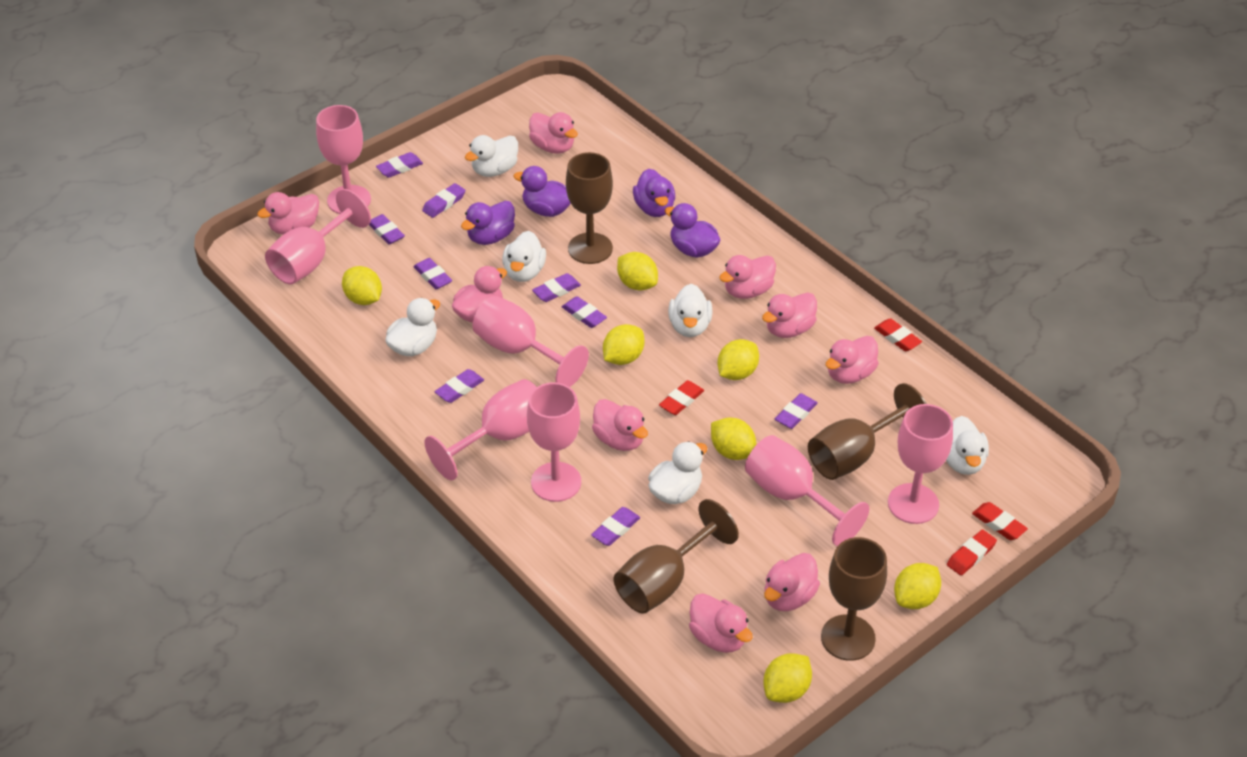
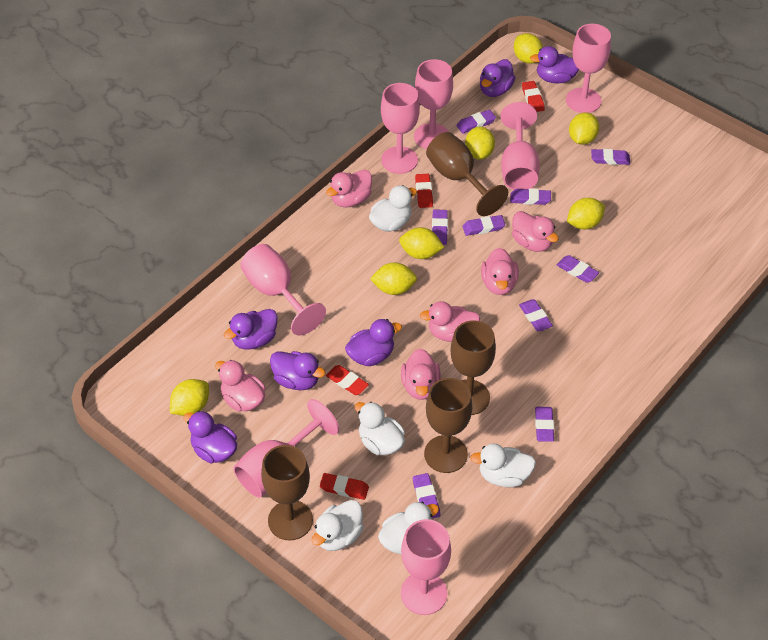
pink duck: 9 -> 6
purple duck: 4 -> 6
white duck: 6 -> 5

